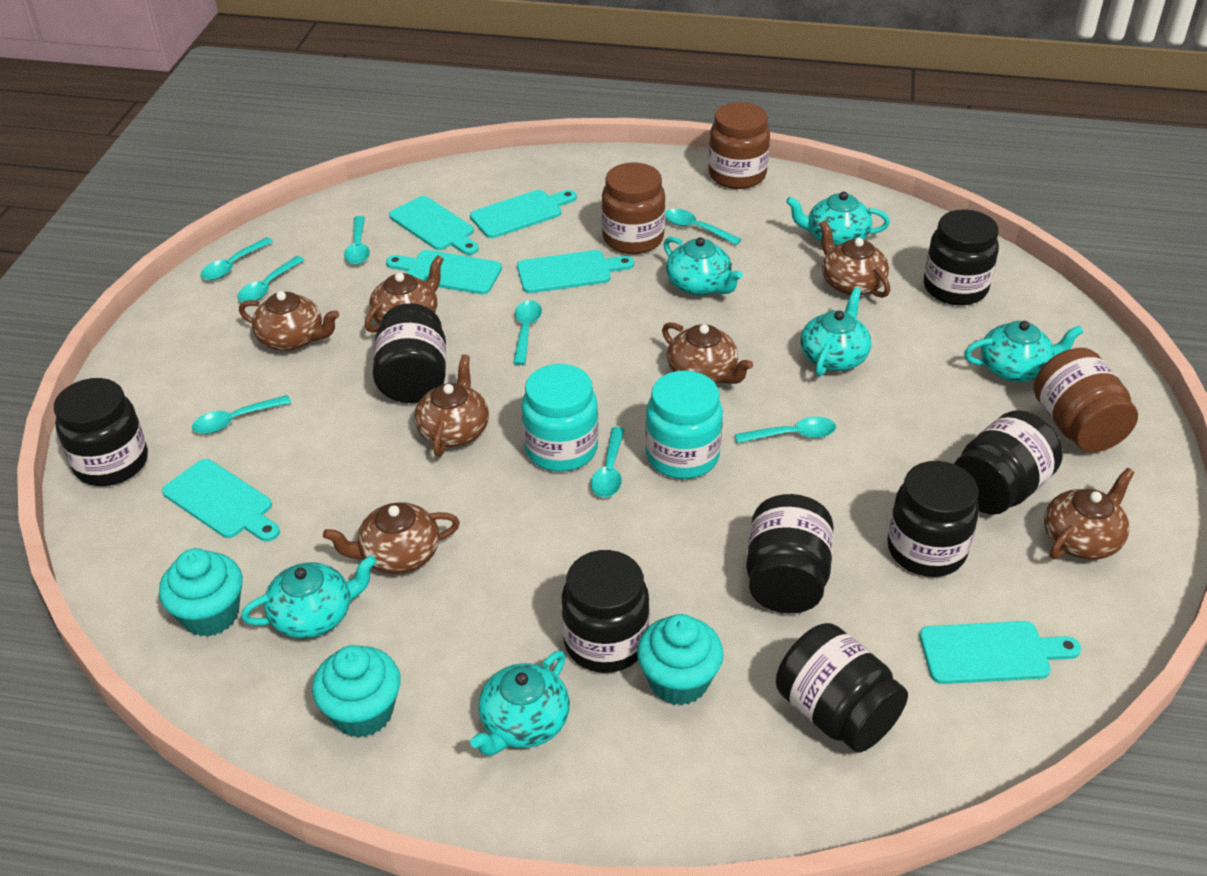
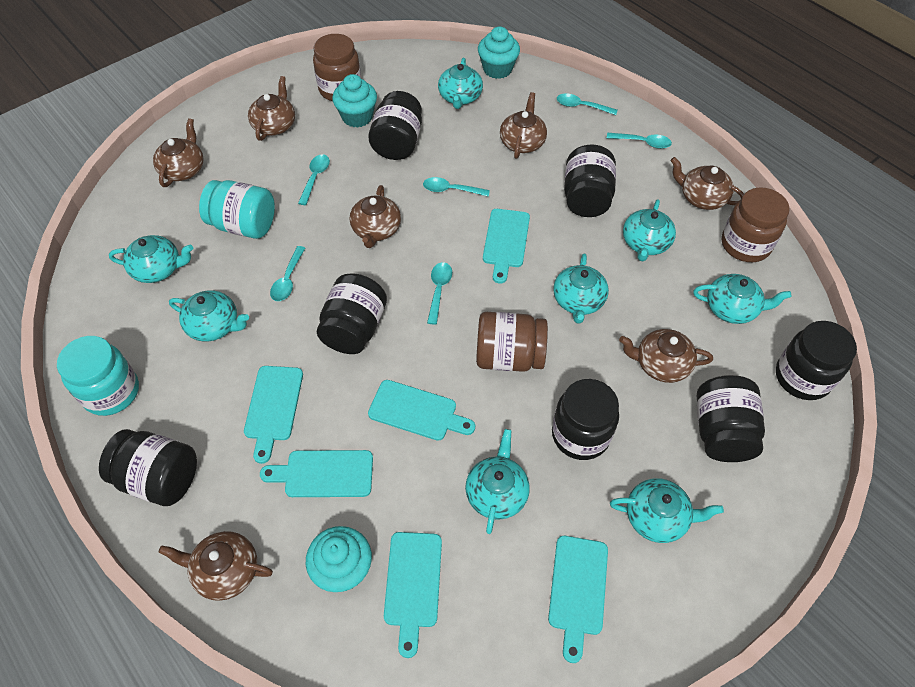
black jar: 8 -> 7
turquoise spoon: 8 -> 6
turquoise teapot: 6 -> 8

